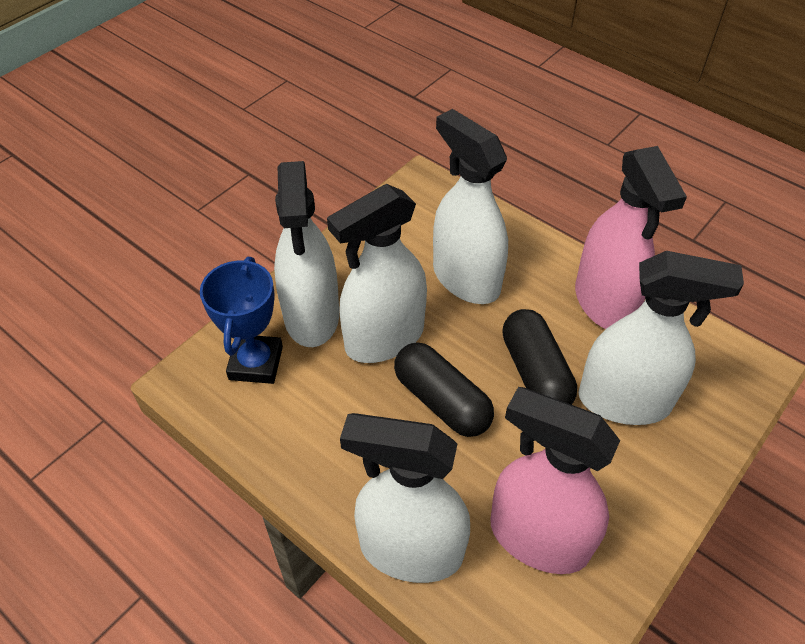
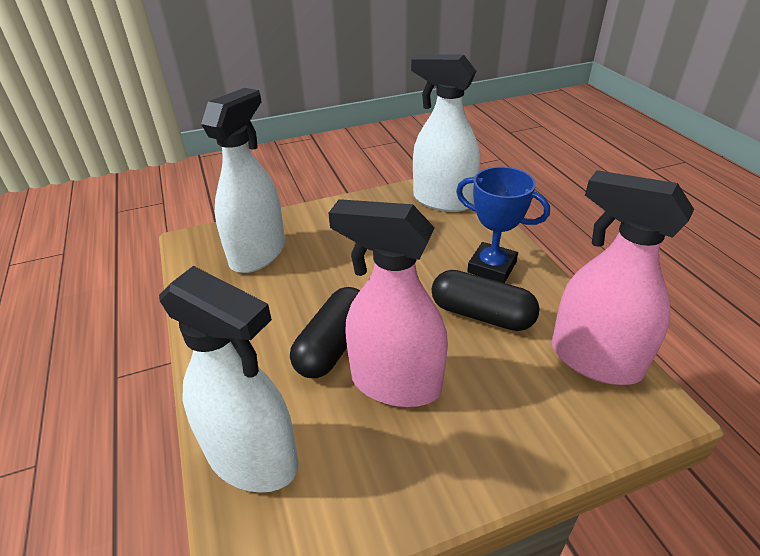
white spray bottle: 5 -> 3

